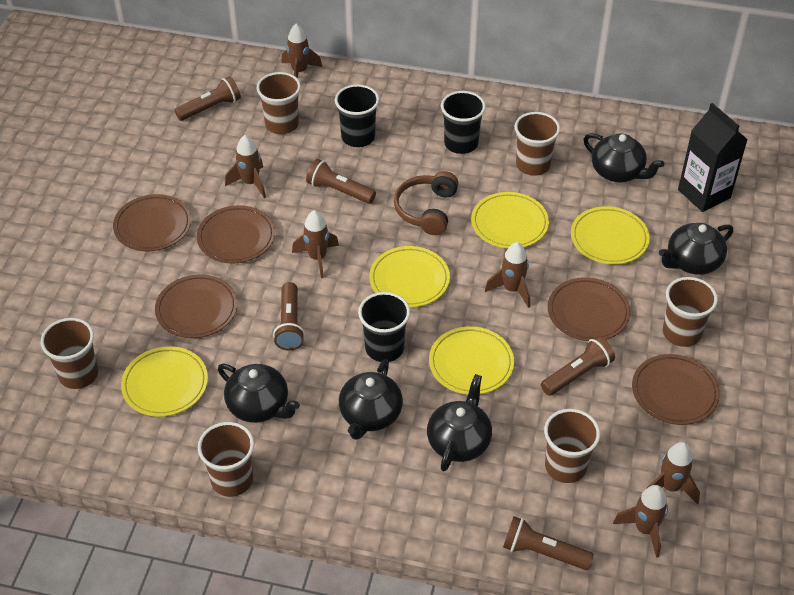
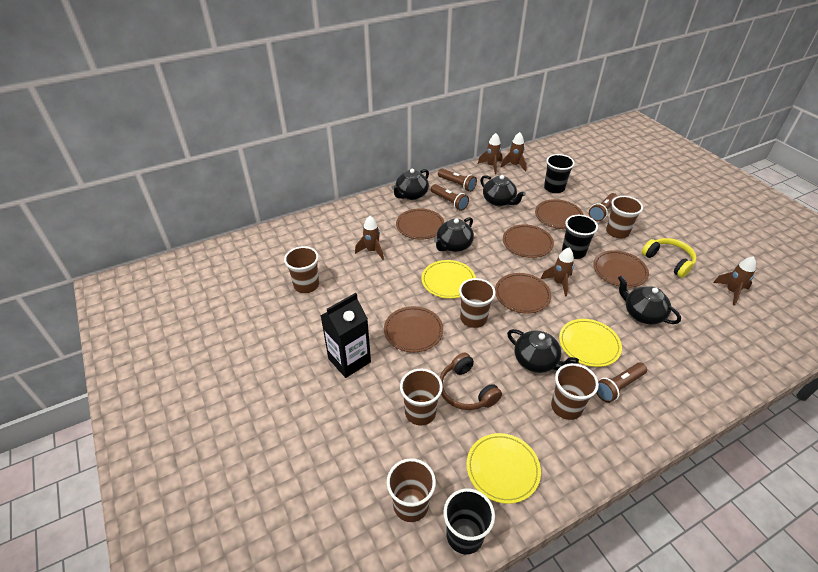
brown flashlight: 5 -> 4
brown plate: 5 -> 6
brown rocket: 6 -> 5
yellow headphones: 0 -> 1
yellow plate: 5 -> 3

